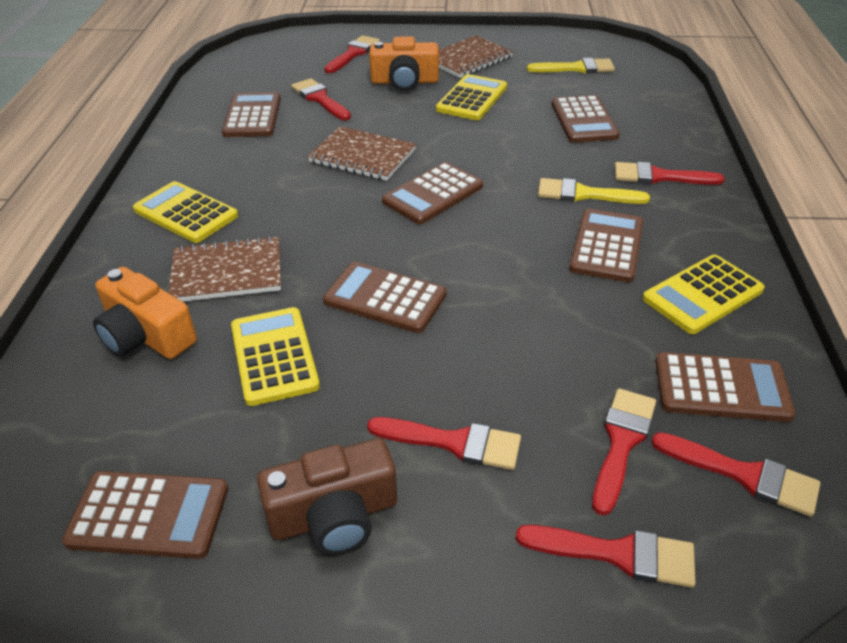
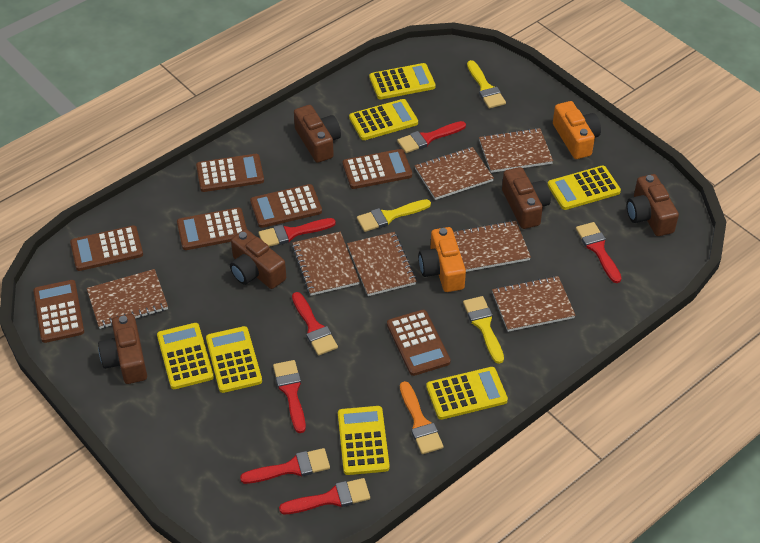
brown camera: 1 -> 5
brown notebook: 3 -> 7
orange brush: 0 -> 1
yellow brush: 2 -> 3
yellow calculator: 4 -> 7

